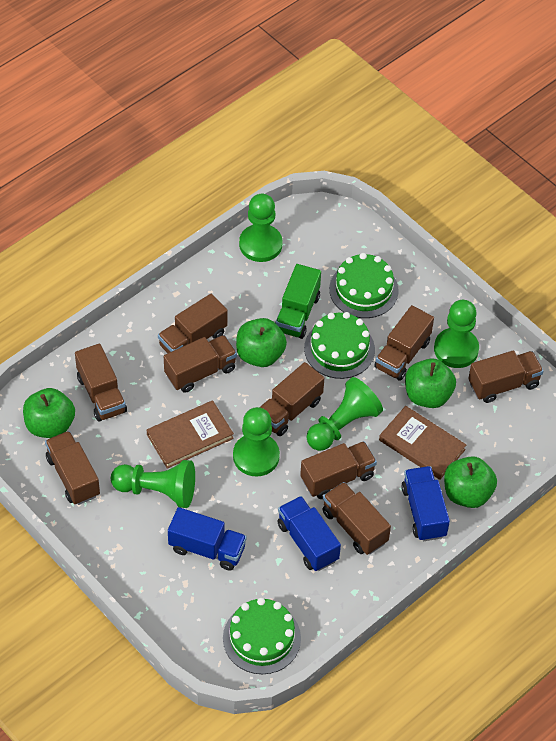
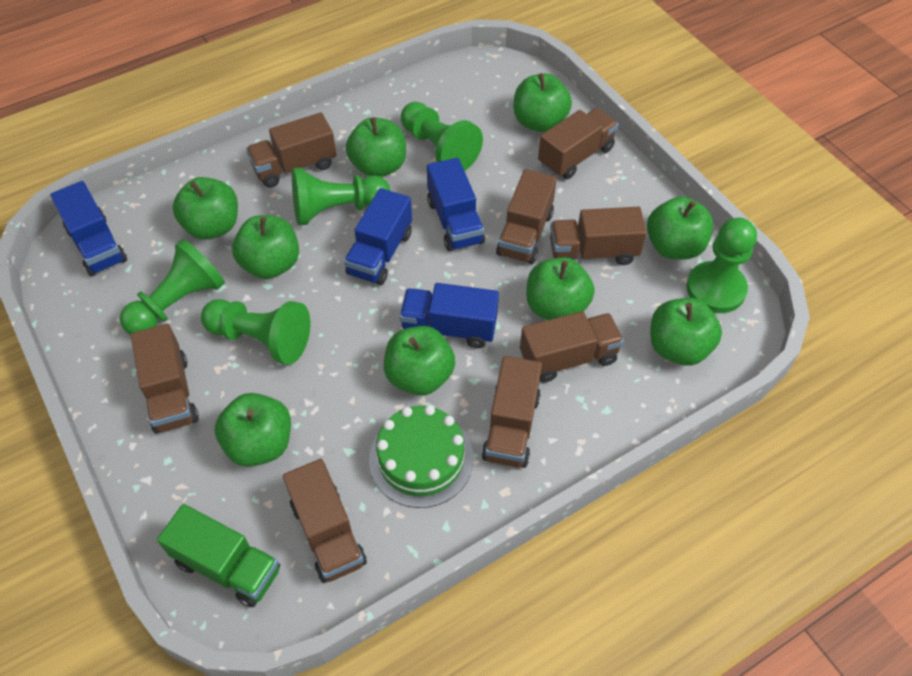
blue truck: 3 -> 4
brown book: 2 -> 0
brown truck: 9 -> 8
green apple: 4 -> 9
green cake: 3 -> 1

